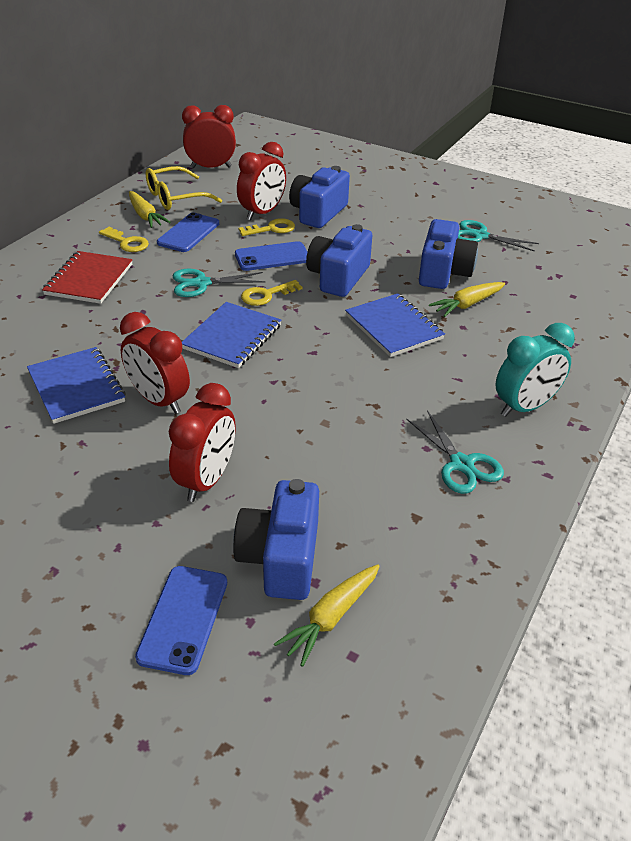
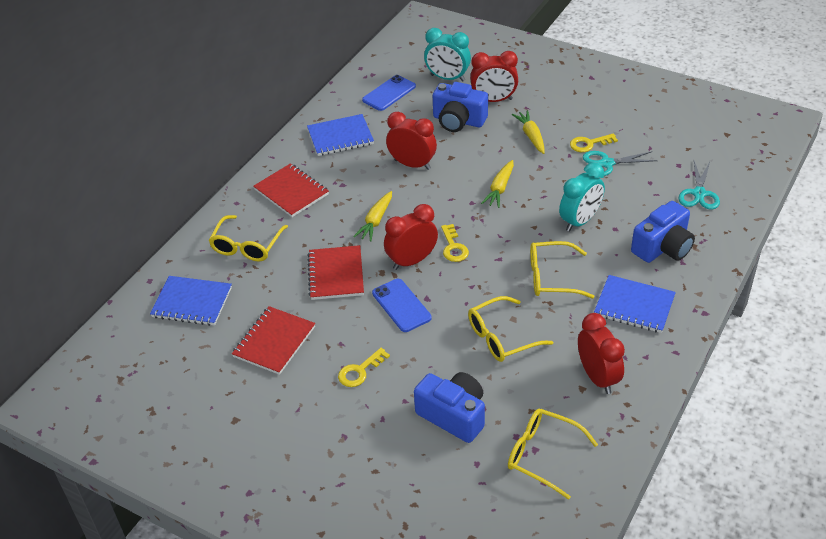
blue camera: 4 -> 3
blue phone: 3 -> 2
red notebook: 1 -> 3
turquoise clock: 1 -> 2
turquoise scissors: 3 -> 2
yellow glasses: 1 -> 4

